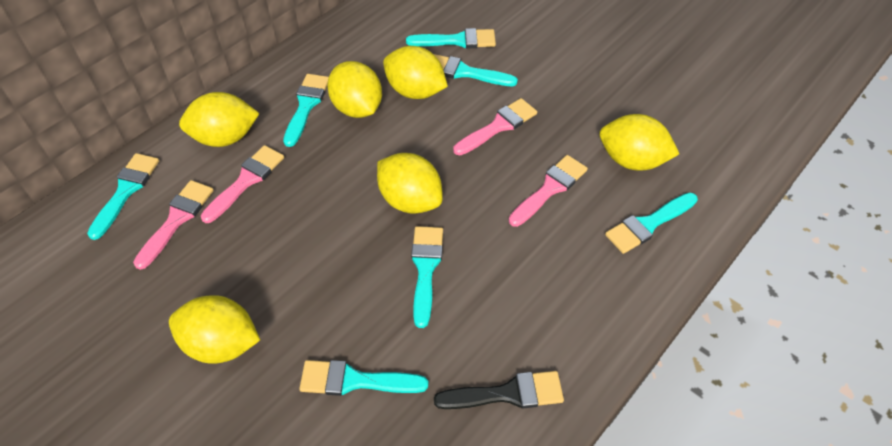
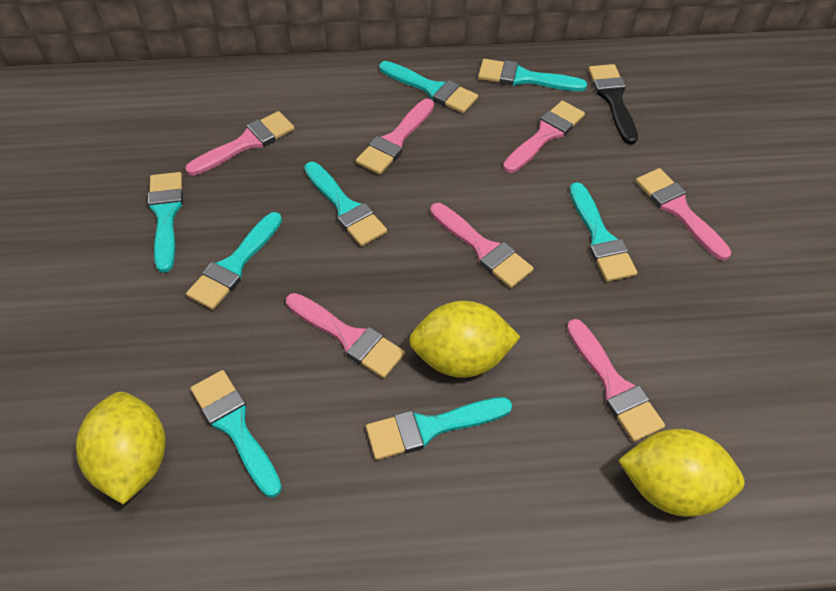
pink brush: 4 -> 7
turquoise brush: 7 -> 8
yellow lemon: 6 -> 3

